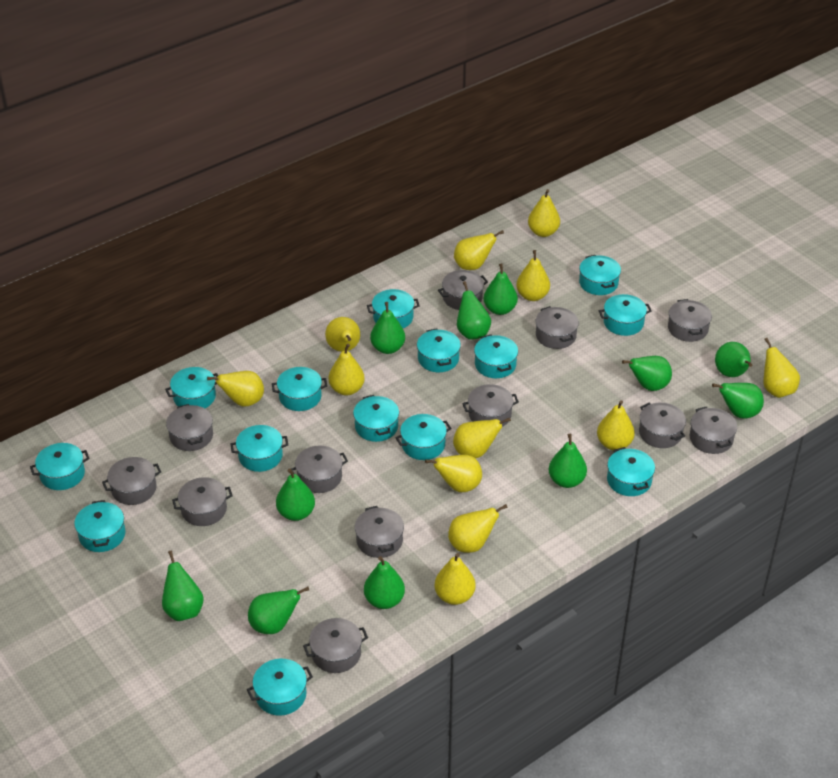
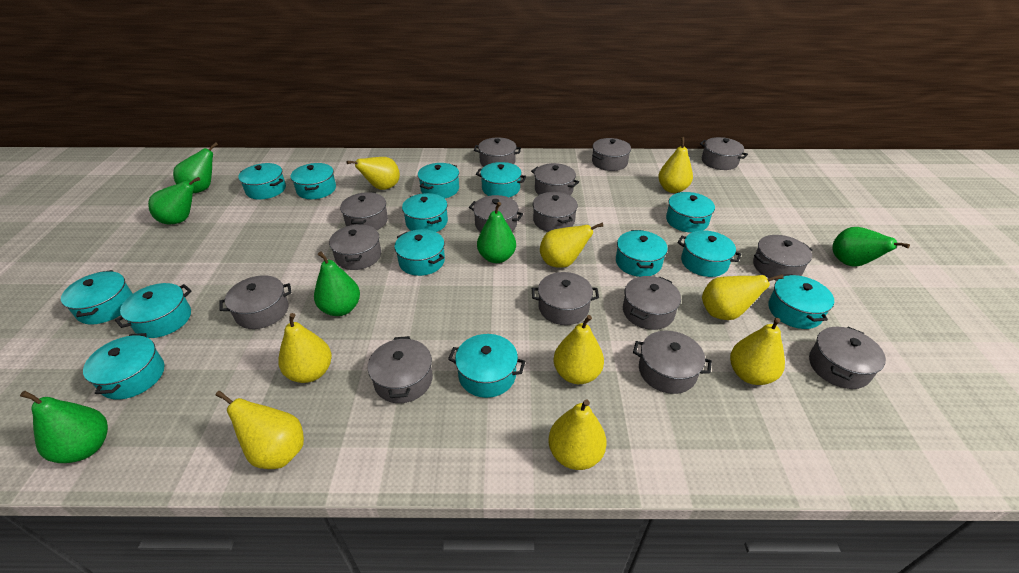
green pear: 11 -> 6
grey pot: 12 -> 15
yellow pear: 12 -> 9

